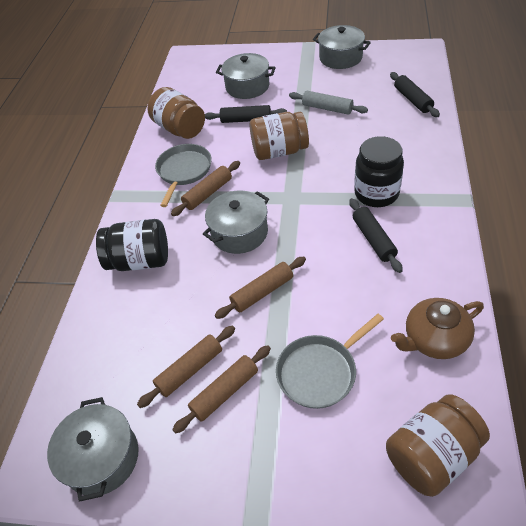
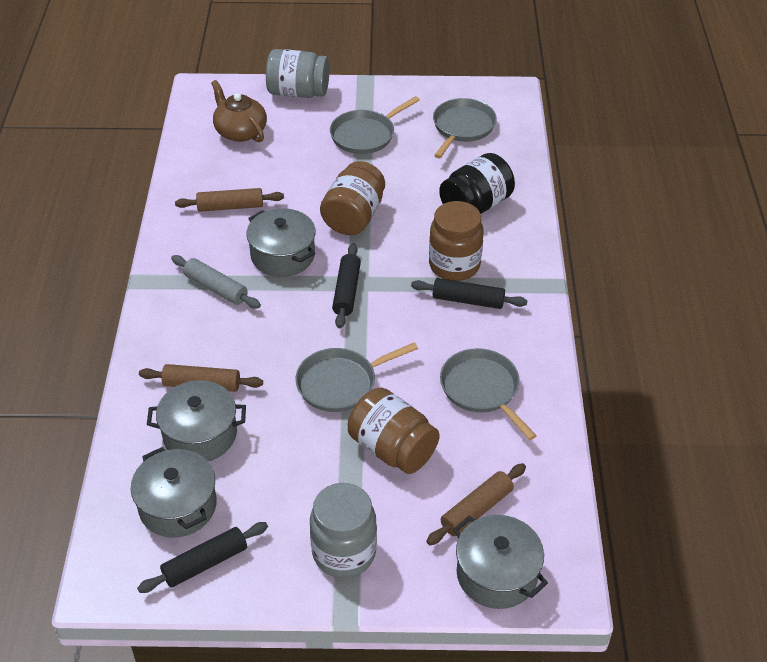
black jar: 2 -> 1
brown rolling pin: 4 -> 3
grey jar: 0 -> 2
grey pan: 2 -> 4

